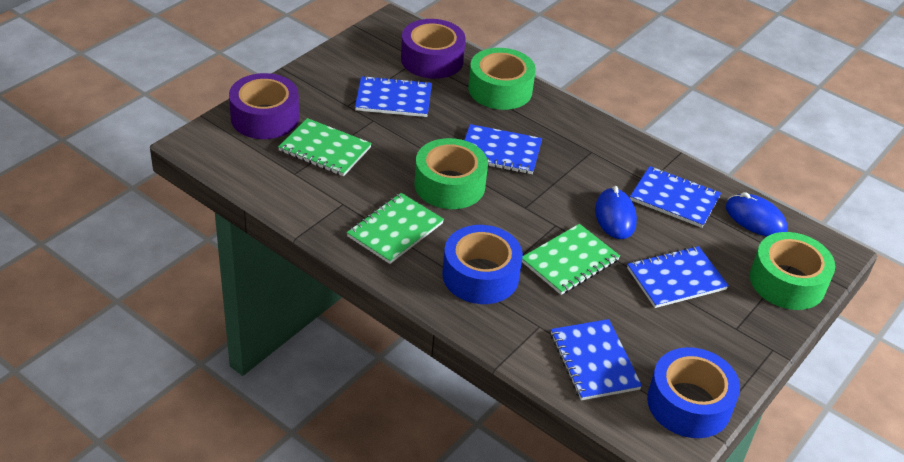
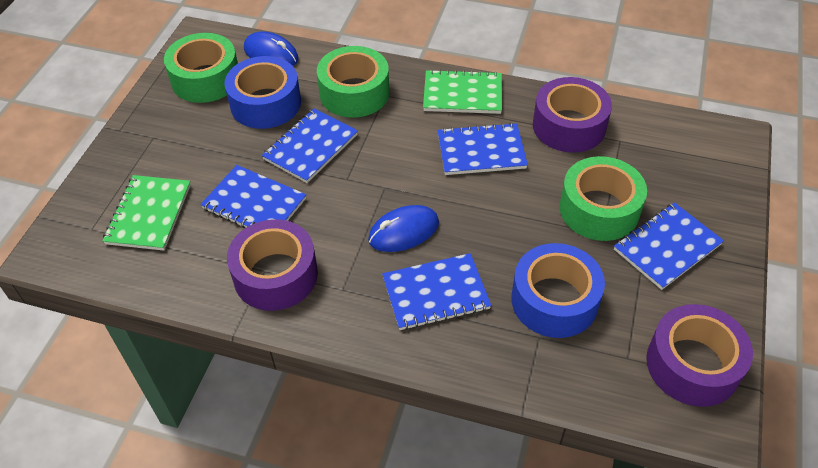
green notebook: 3 -> 2
purple tape: 2 -> 3

